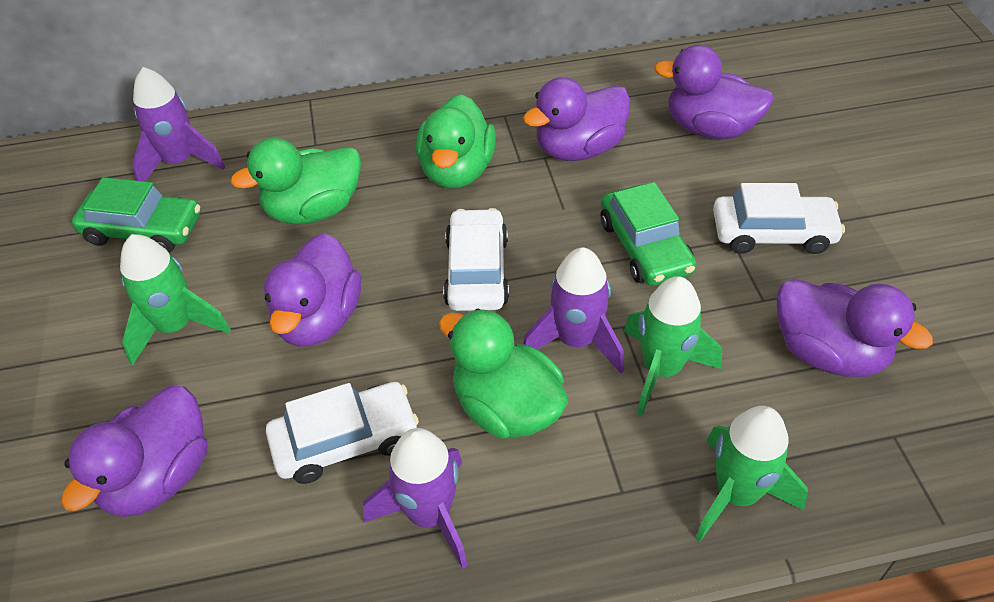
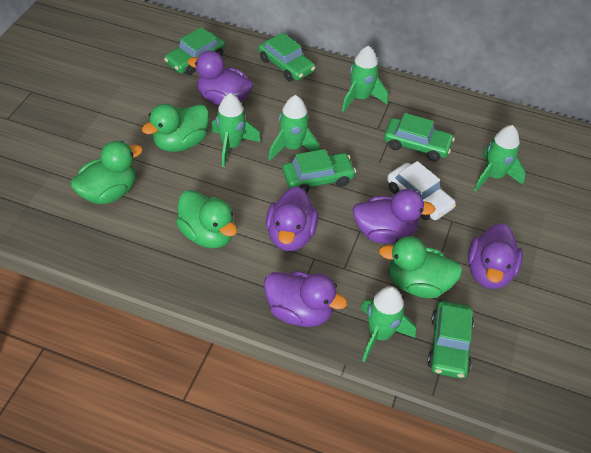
green car: 2 -> 5
green duck: 3 -> 4
green rocket: 3 -> 5
purple rocket: 3 -> 0
white car: 3 -> 1

